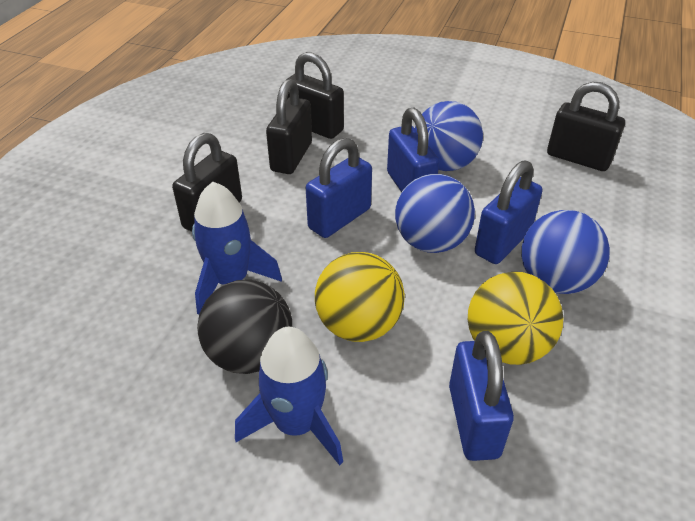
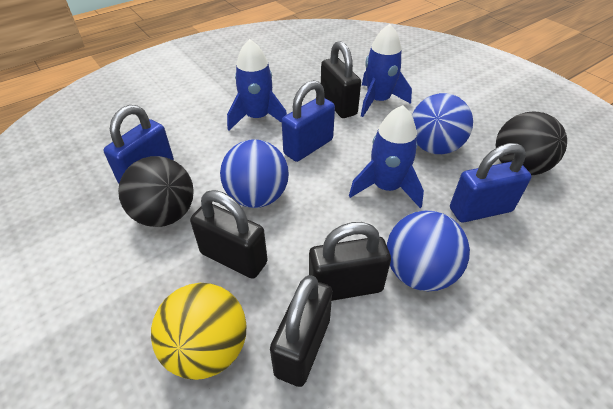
black ball: 1 -> 2
blue padlock: 4 -> 3
blue rocket: 2 -> 3
yellow ball: 2 -> 1

